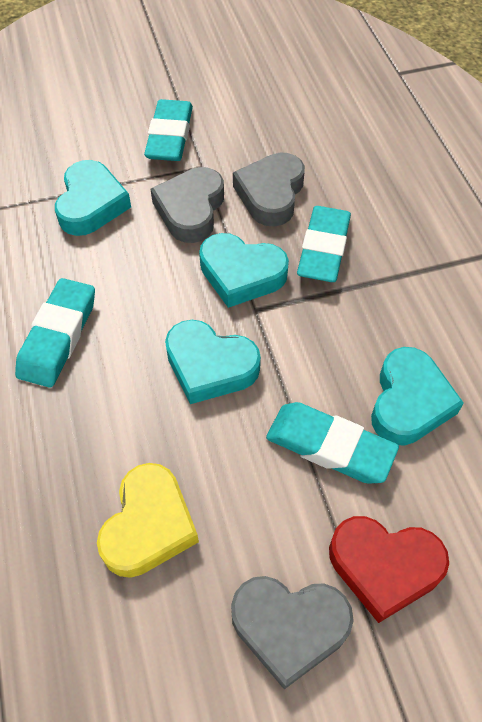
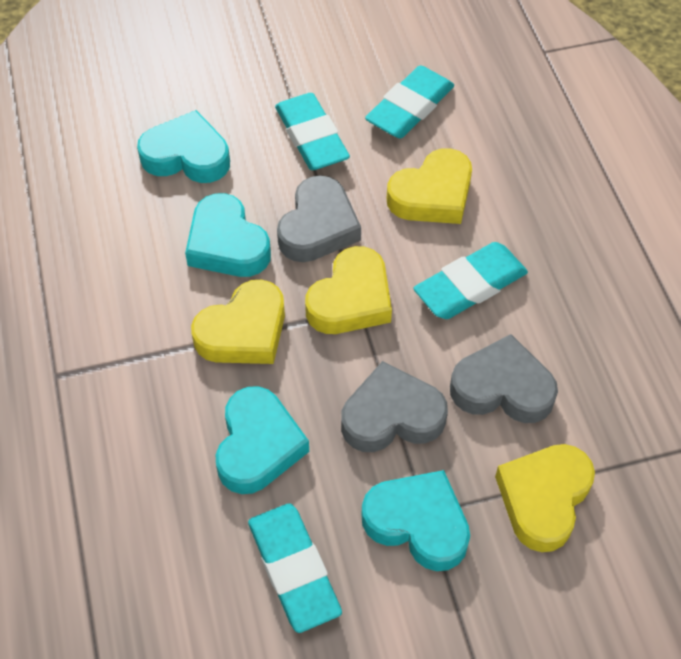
red heart: 1 -> 0
yellow heart: 1 -> 4

